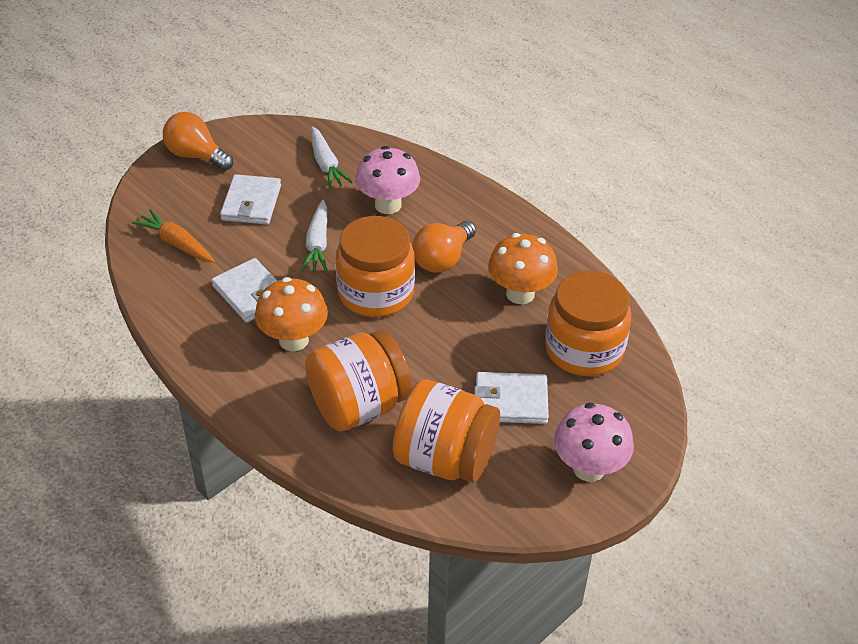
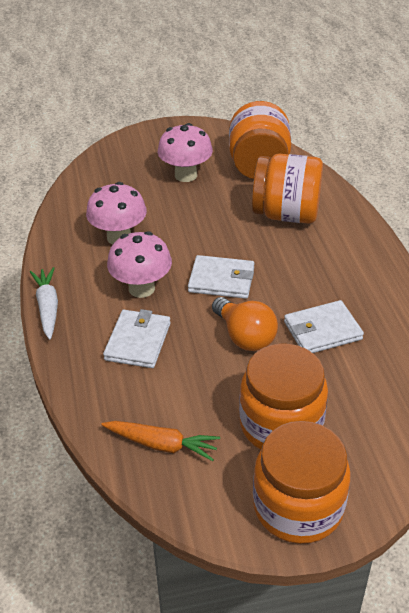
orange light bulb: 2 -> 1
orange mushroom: 2 -> 0
pink mushroom: 2 -> 3
white carrot: 2 -> 1

